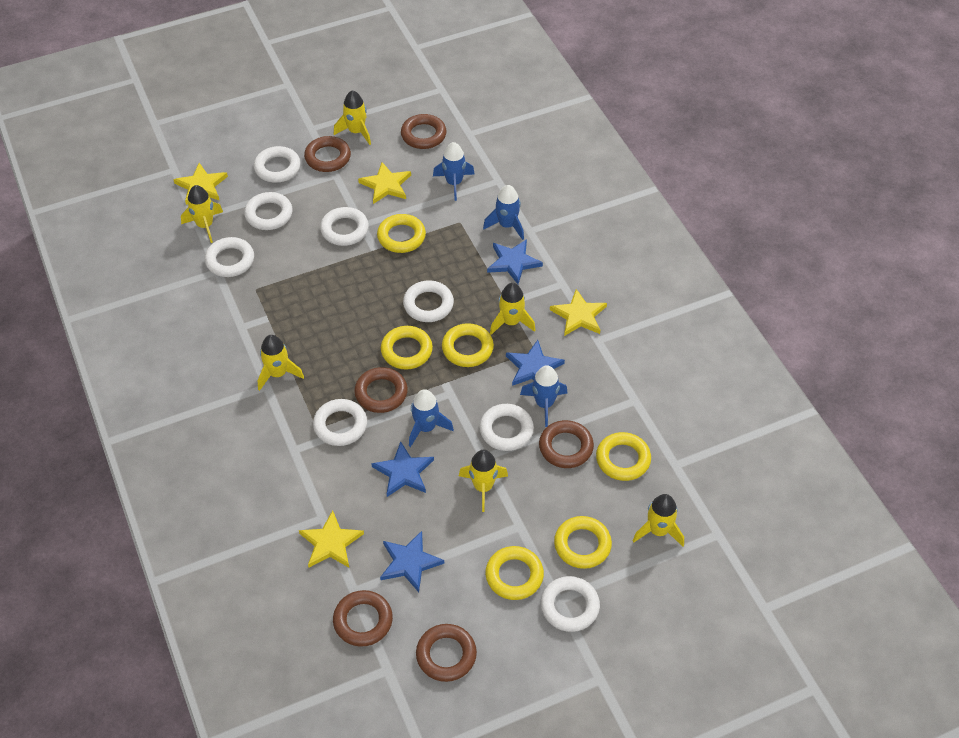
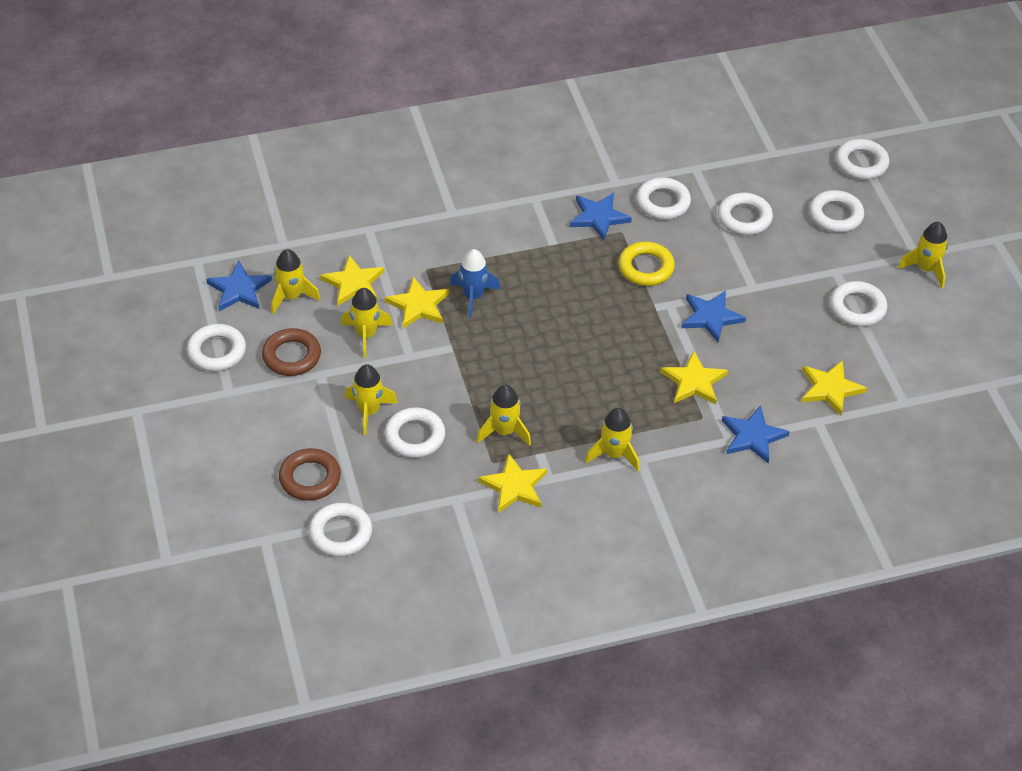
blue rocket: 4 -> 1
brown ring: 6 -> 2
yellow ring: 6 -> 1
yellow star: 4 -> 5

